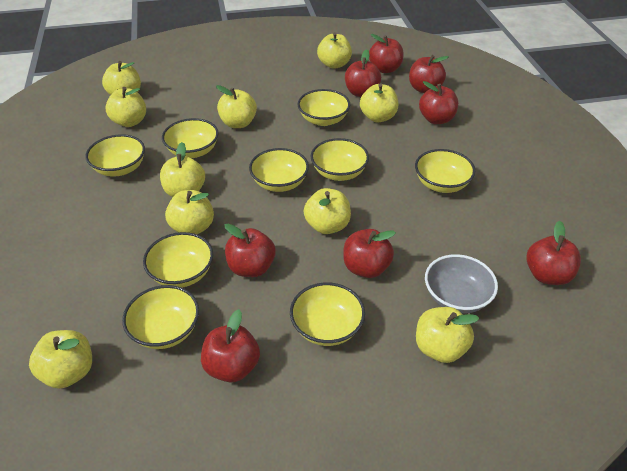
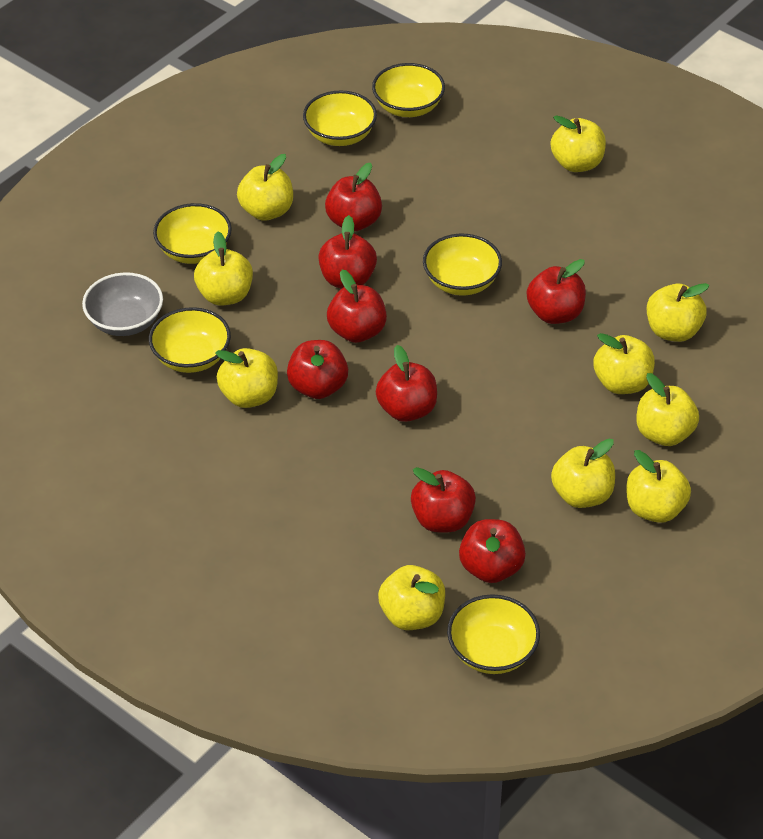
yellow bowl: 9 -> 6

